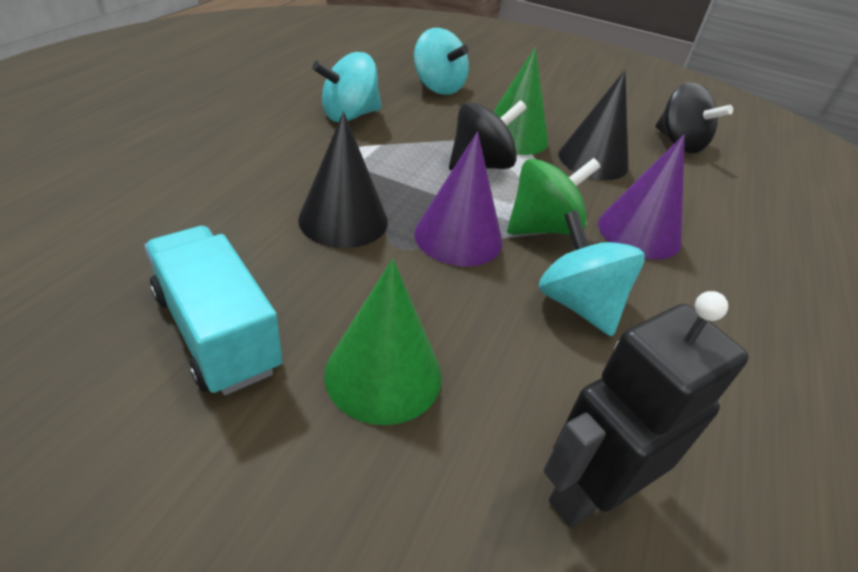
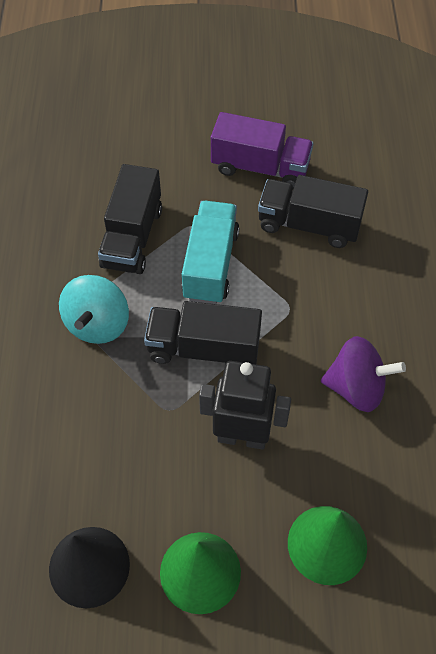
black cone: 2 -> 1
black spinning top: 2 -> 0
black truck: 0 -> 3
green spinning top: 1 -> 0
purple cone: 2 -> 0
purple spinning top: 0 -> 1
purple truck: 0 -> 1
turquoise spinning top: 3 -> 1

